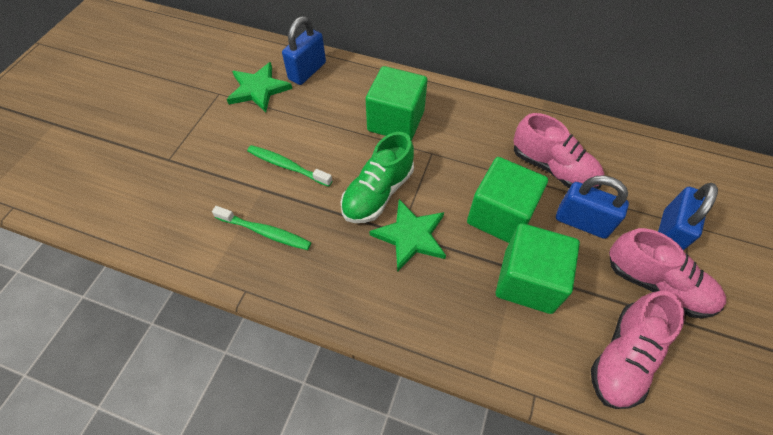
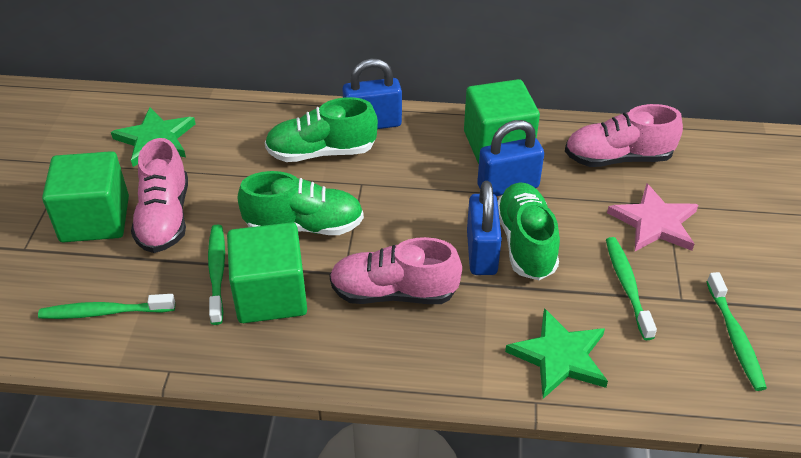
green shoe: 1 -> 3
green toothbrush: 2 -> 4
pink star: 0 -> 1

